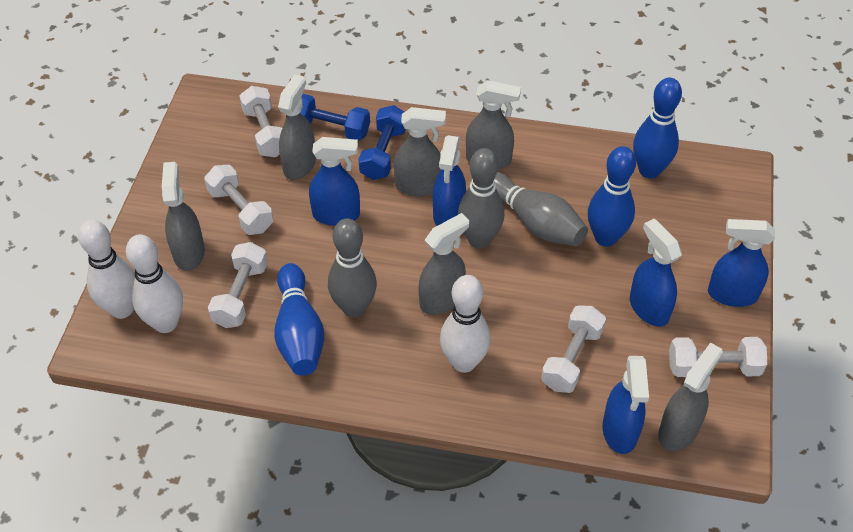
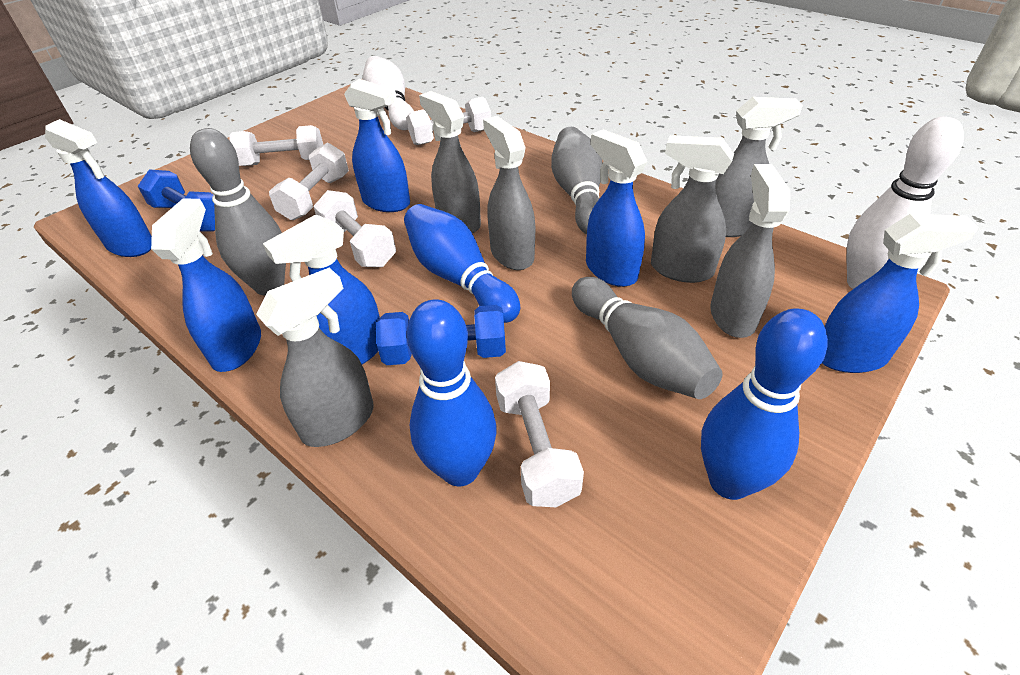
blue spray bottle: 5 -> 6
white bowling pin: 3 -> 2

